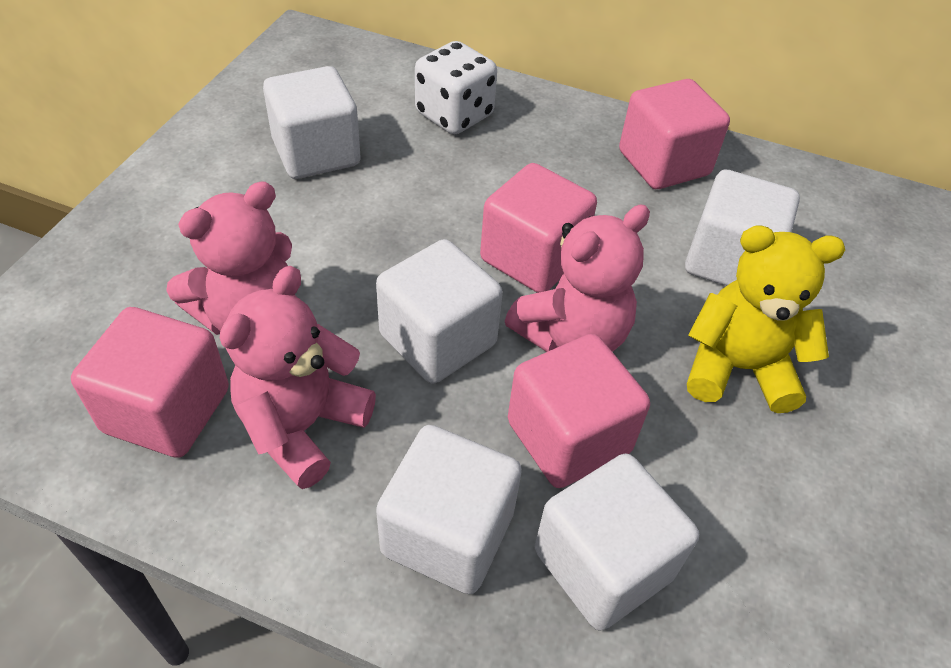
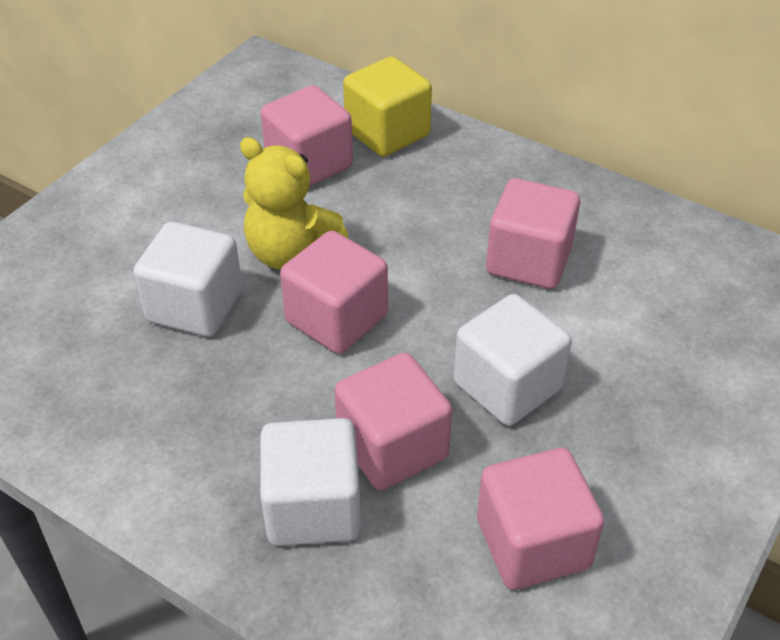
pink cube: 4 -> 5
pink teddy bear: 3 -> 0
white cube: 5 -> 3
white dice: 1 -> 0
yellow cube: 0 -> 1

